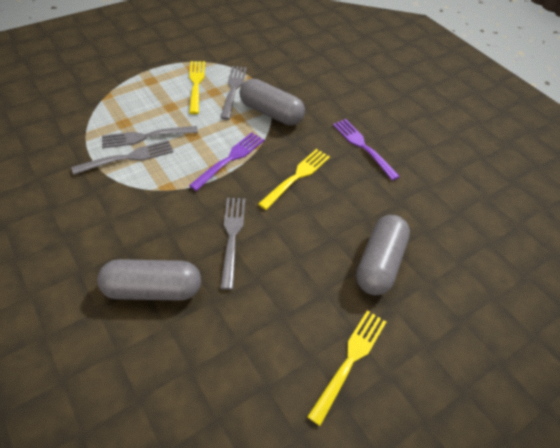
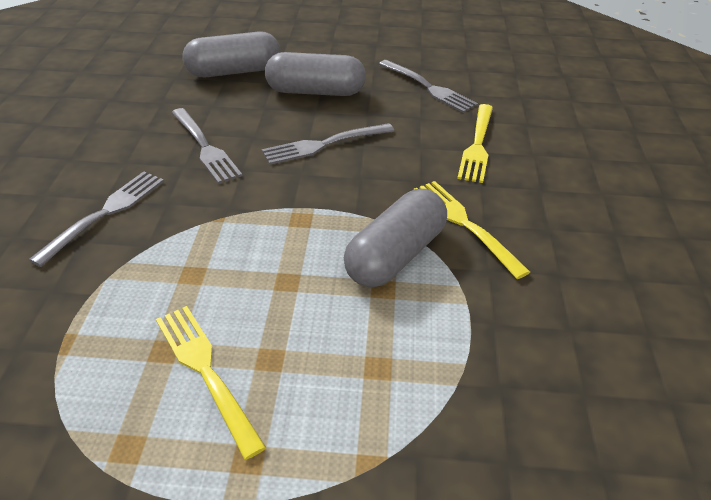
purple fork: 2 -> 0

